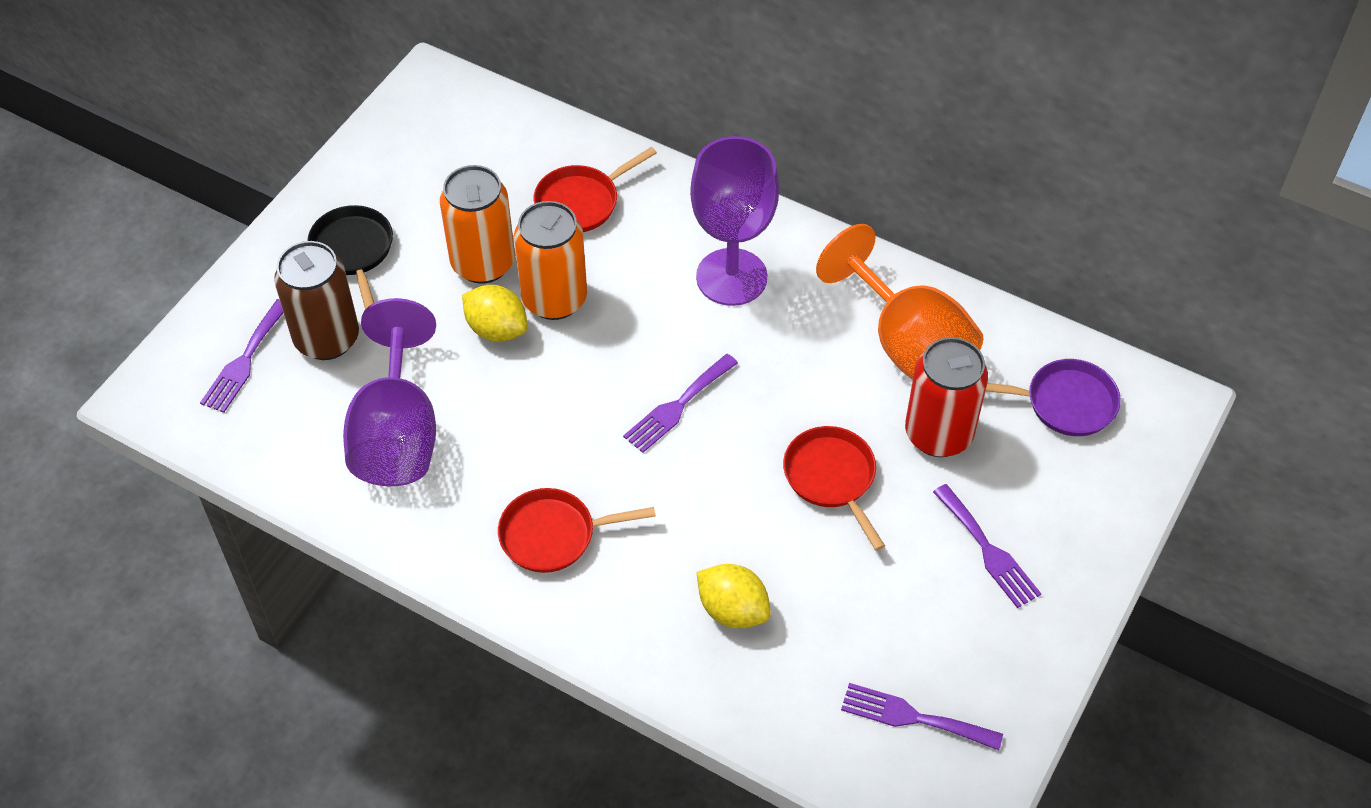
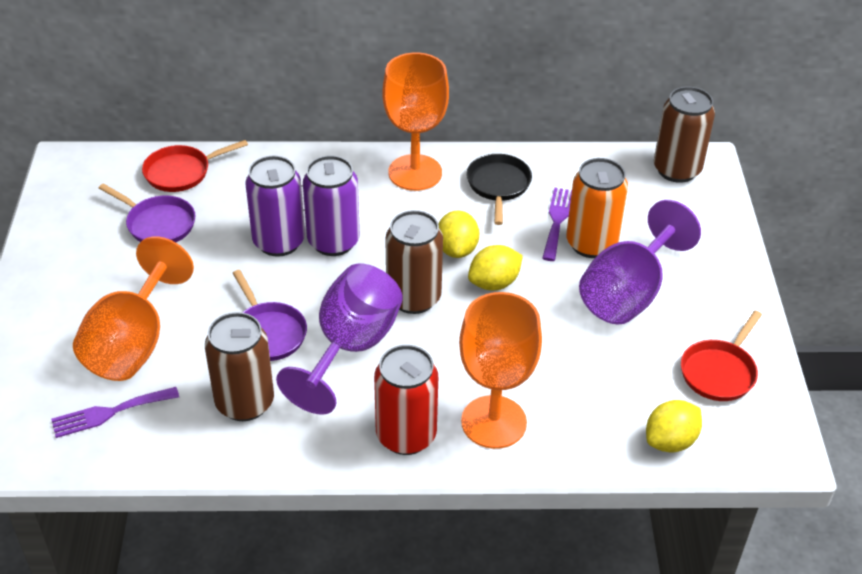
brown can: 1 -> 3
orange can: 2 -> 1
orange goblet: 1 -> 3
purple can: 0 -> 2
purple fork: 4 -> 2
purple pan: 1 -> 2
red pan: 3 -> 2
yellow lemon: 2 -> 3

